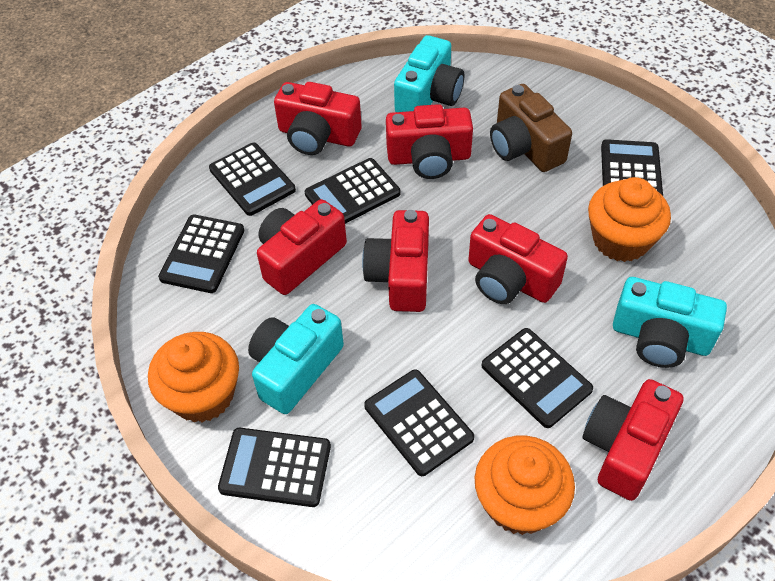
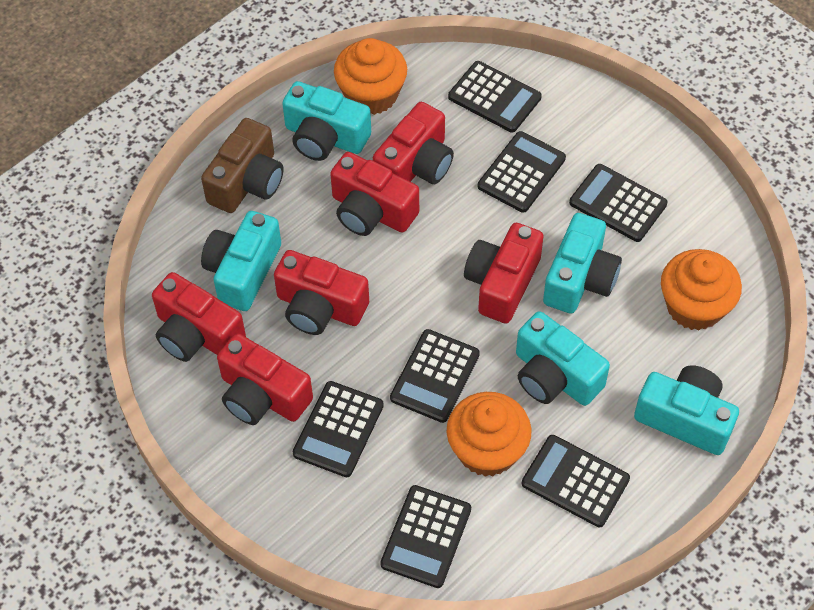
turquoise camera: 3 -> 5

